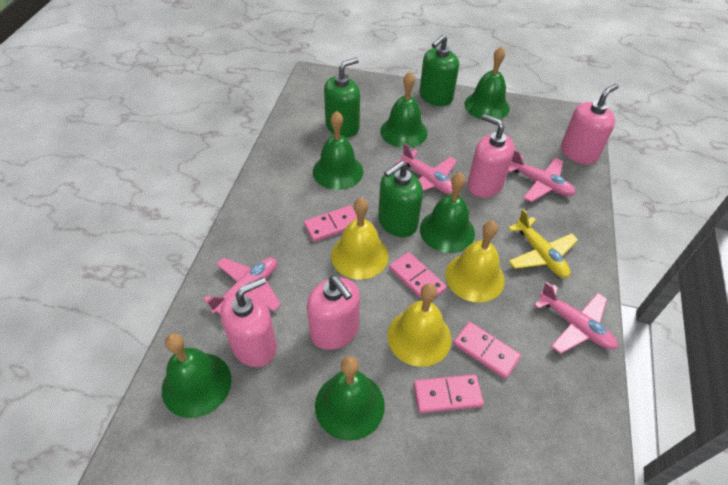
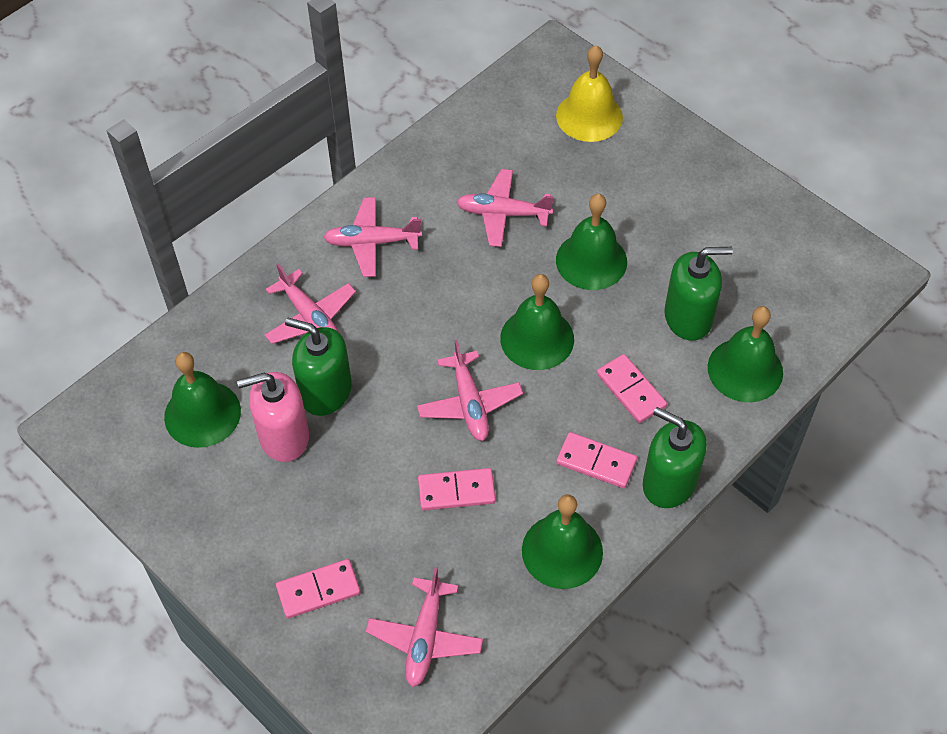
green bell: 6 -> 5
pink plane: 4 -> 5
pink soap dispenser: 4 -> 1
yellow bell: 3 -> 1
yellow plane: 1 -> 0

